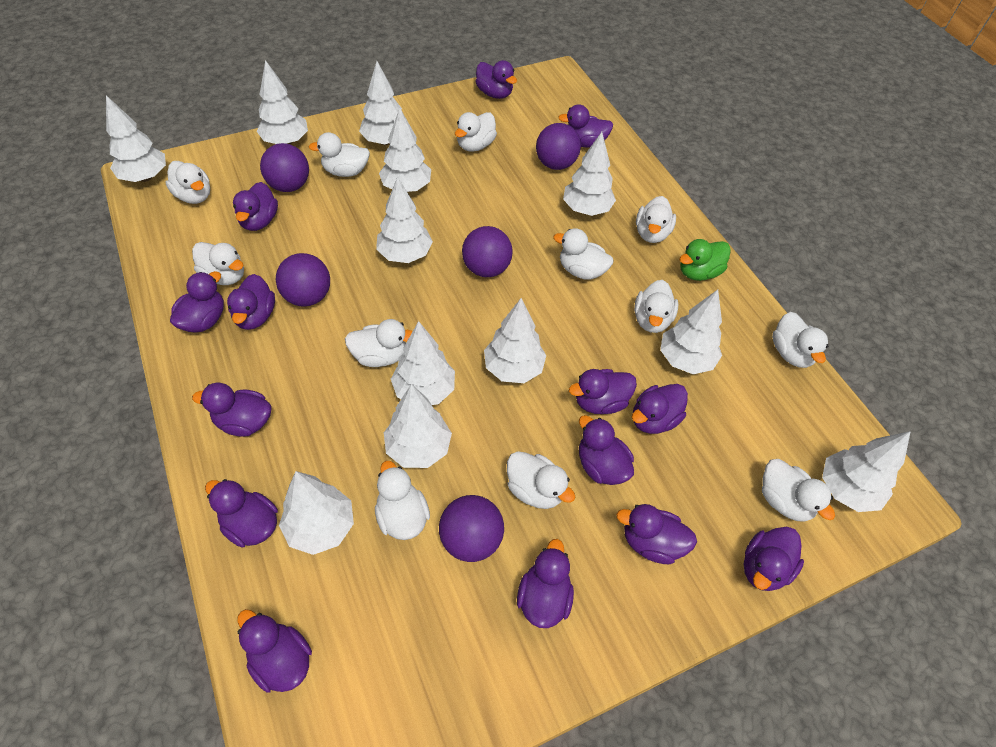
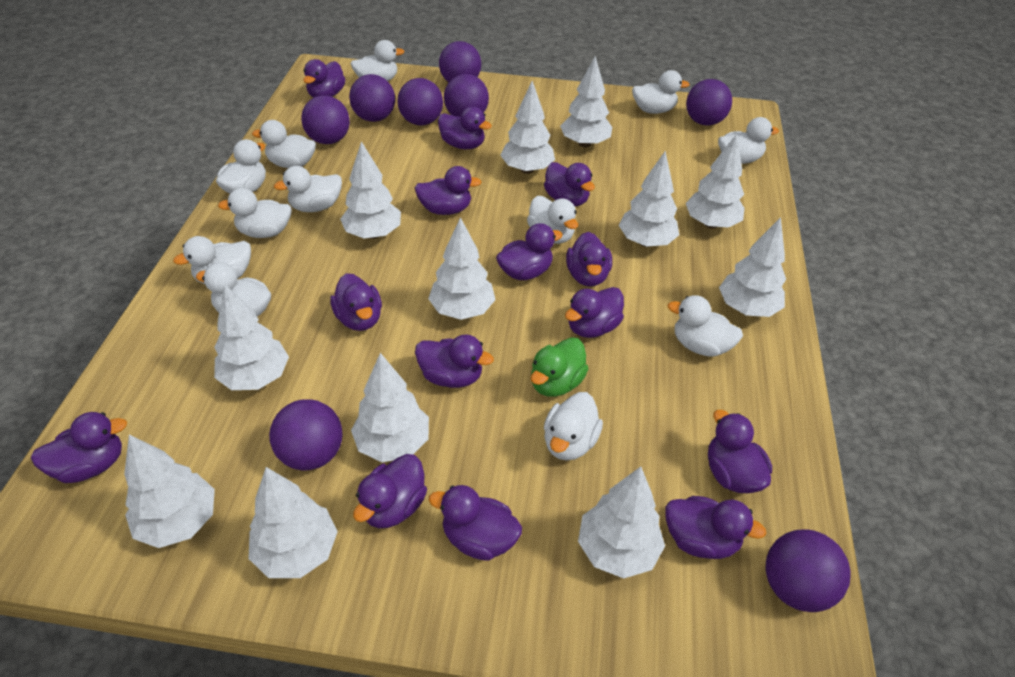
purple ball: 5 -> 8

